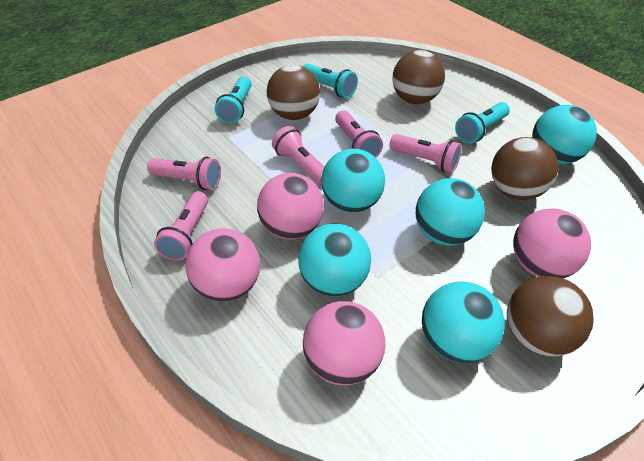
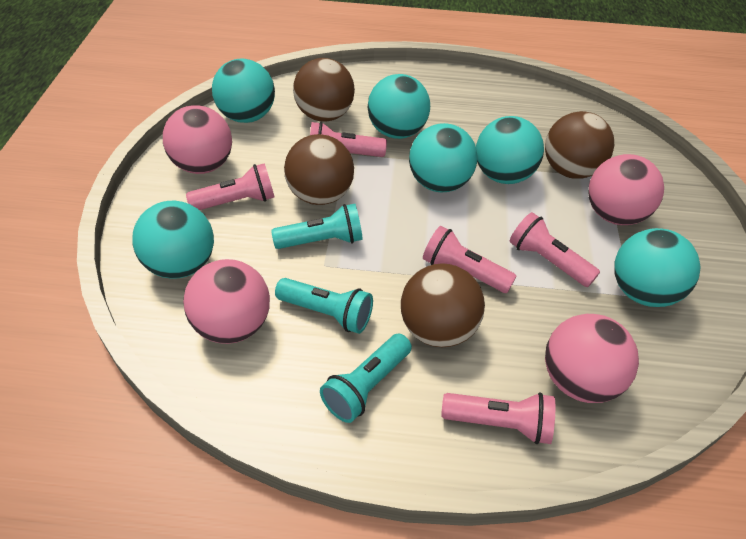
turquoise ball: 5 -> 6

